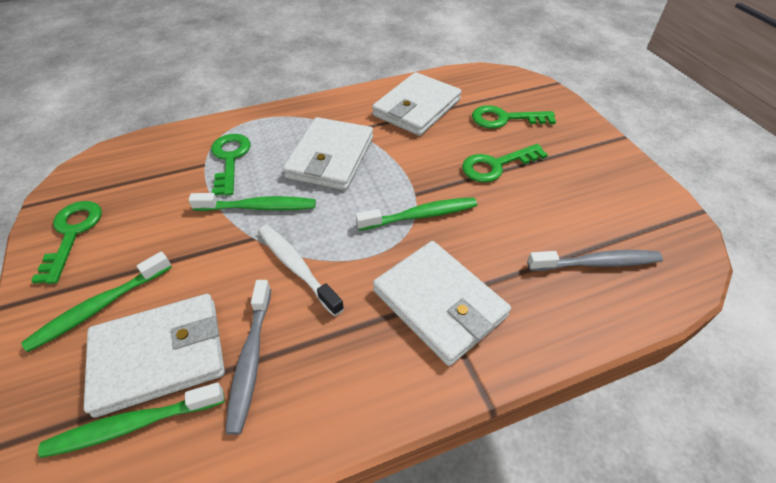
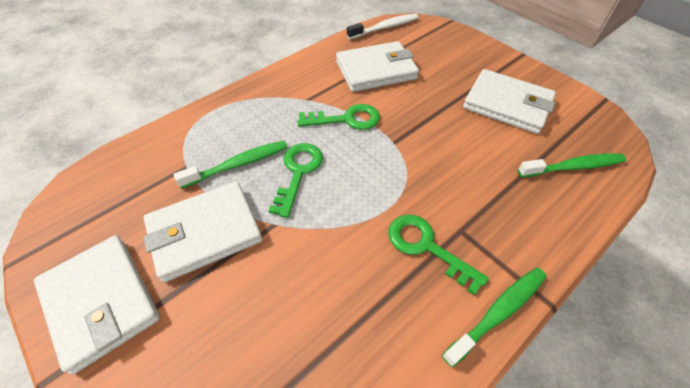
green key: 4 -> 3
green toothbrush: 4 -> 3
grey toothbrush: 2 -> 0

